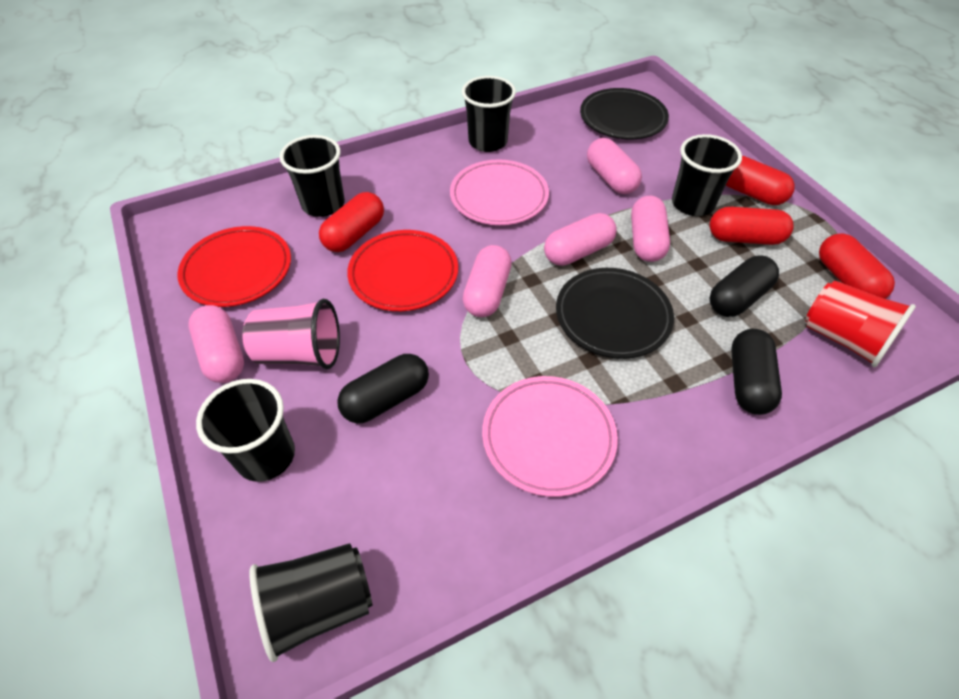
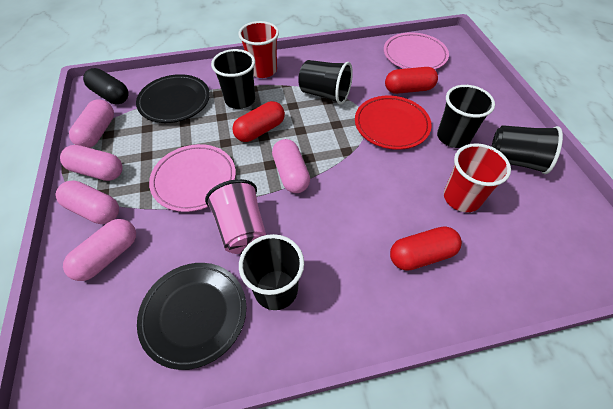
black capsule: 3 -> 1
red capsule: 4 -> 3
red cup: 1 -> 2
red plate: 2 -> 1

